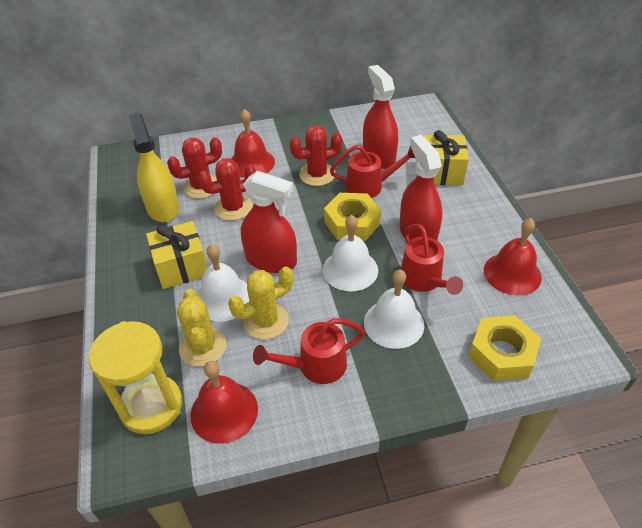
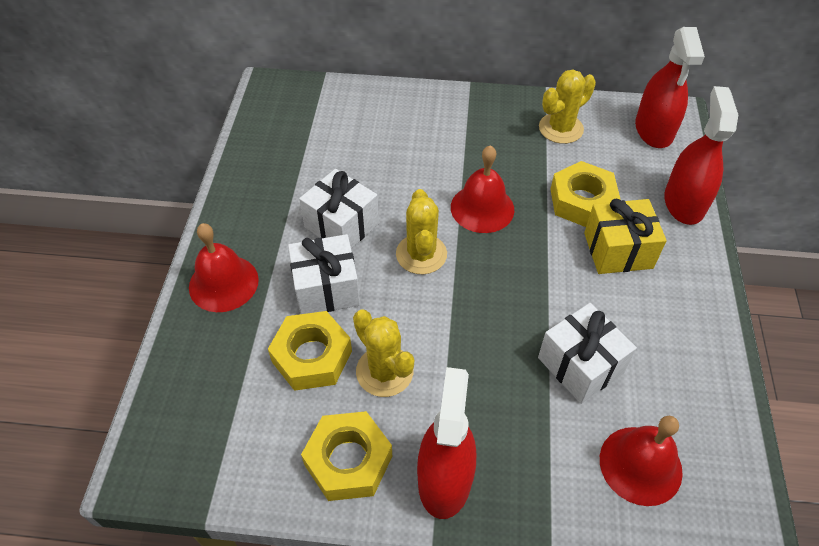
red cactus: 3 -> 0
red watering can: 3 -> 0
white bell: 3 -> 0
white gift: 0 -> 3
yellow cactus: 2 -> 3
yellow gift: 2 -> 1
yellow hourglass: 1 -> 0
yellow nut: 2 -> 3
yellow spray bottle: 1 -> 0

